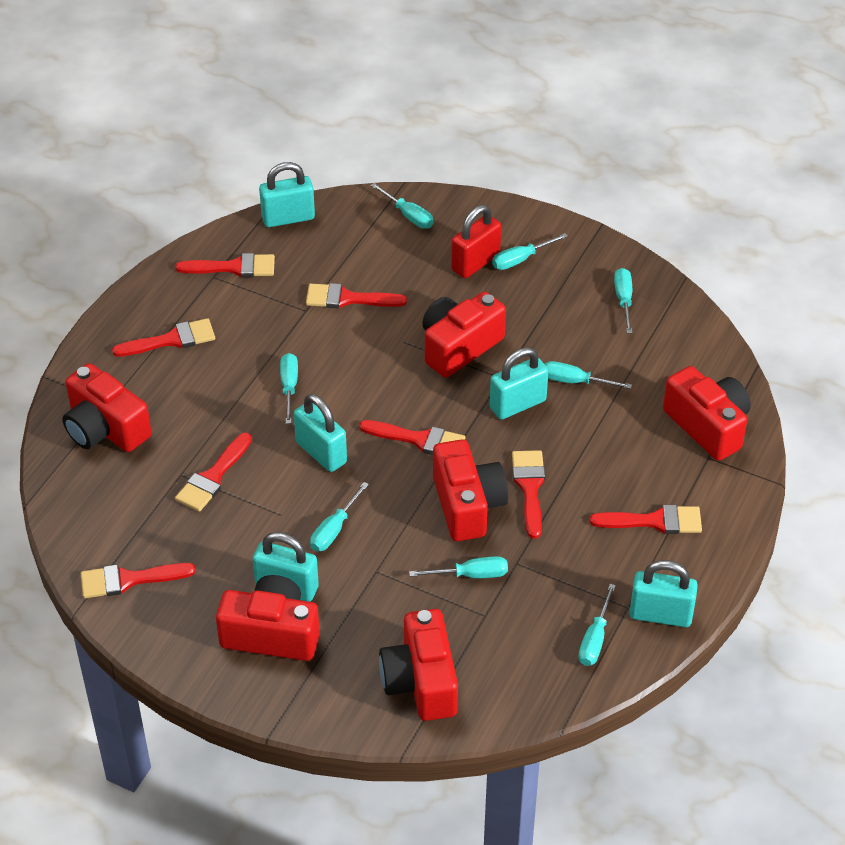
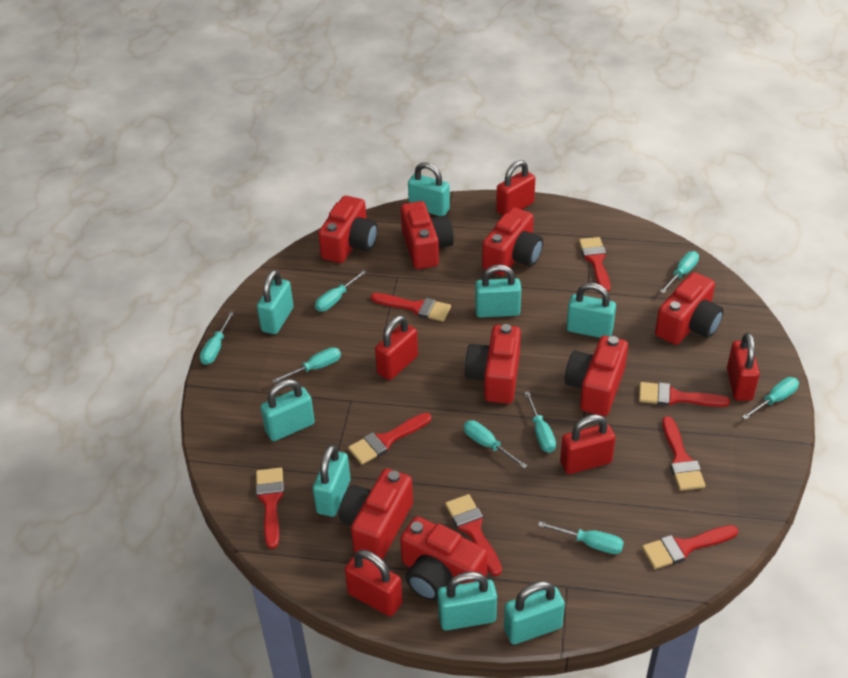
red camera: 6 -> 8
red padlock: 1 -> 5
turquoise padlock: 5 -> 8

